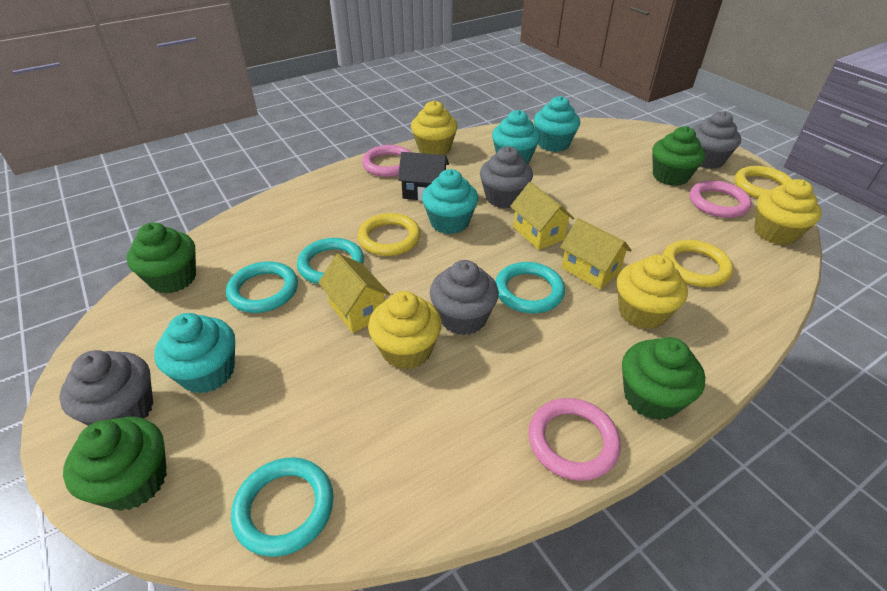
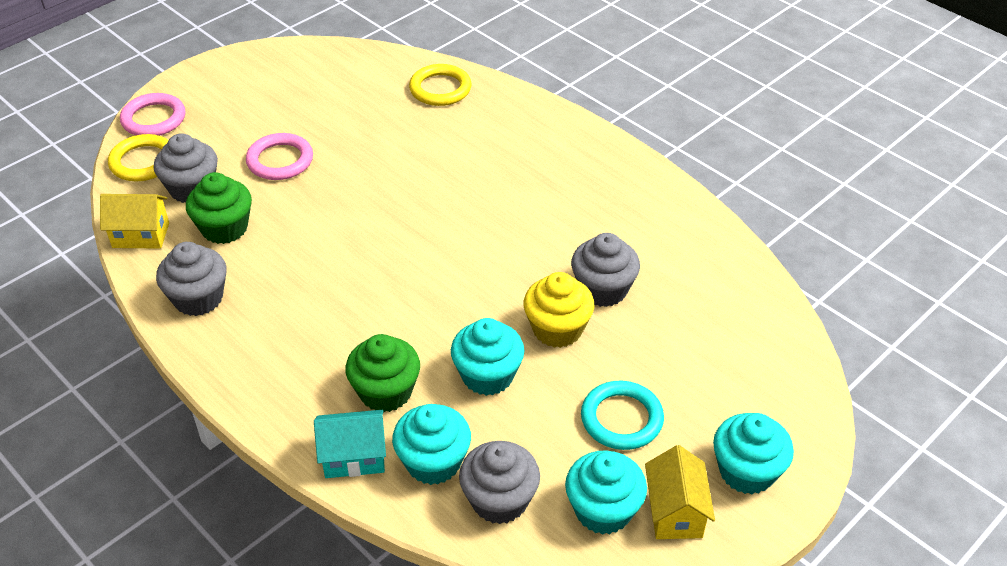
black house: 1 -> 0
green cupcake: 4 -> 2
pink ring: 3 -> 2
turquoise house: 0 -> 1
turquoise ring: 4 -> 1
yellow cupcake: 4 -> 1
yellow house: 3 -> 2
yellow ring: 3 -> 2

